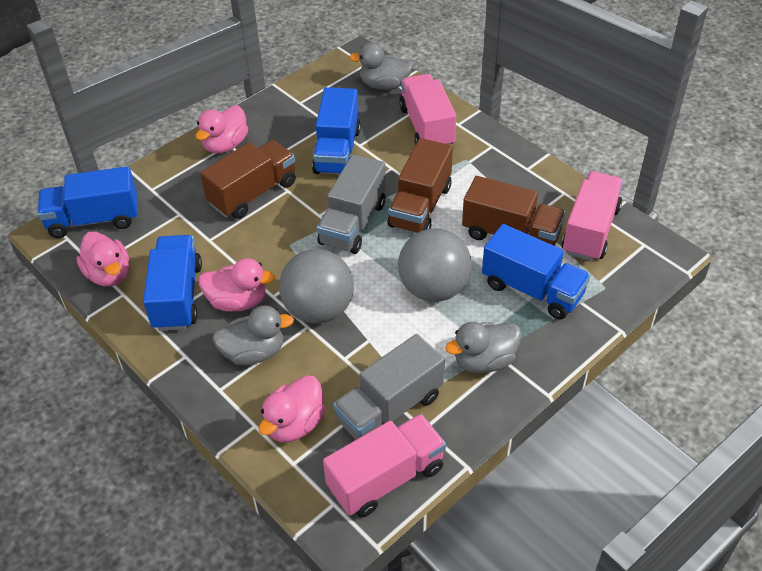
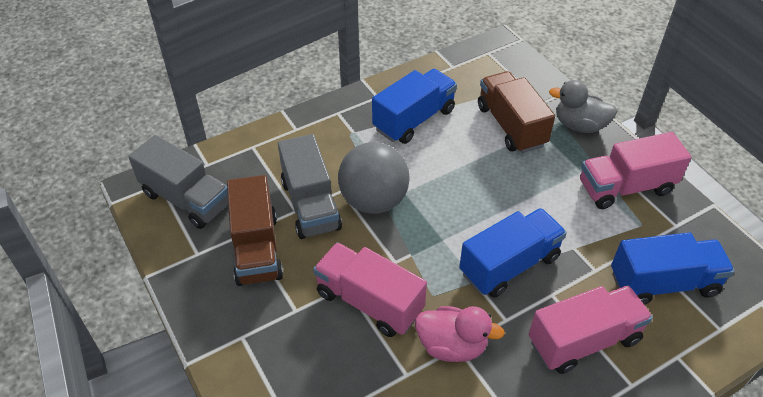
blue truck: 4 -> 3
brown truck: 3 -> 2
grey ball: 2 -> 1
grey duck: 3 -> 1
pink duck: 4 -> 1

